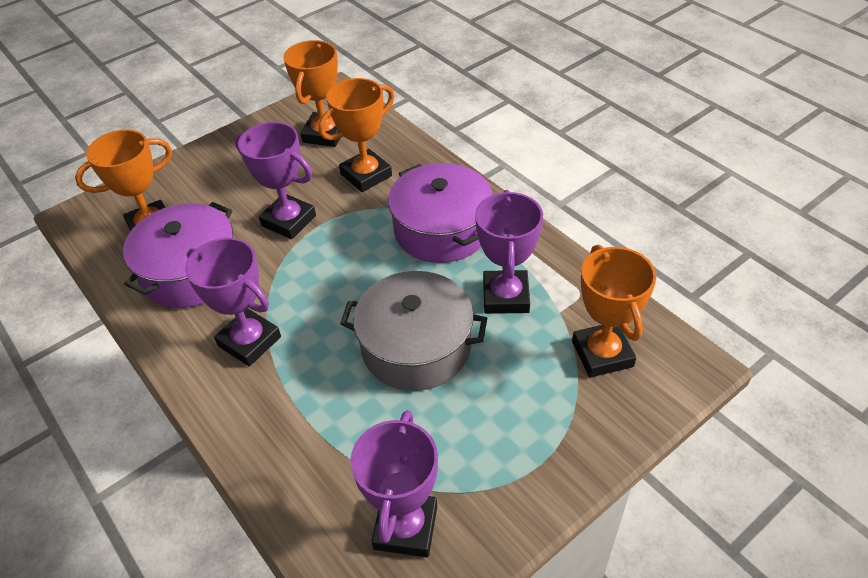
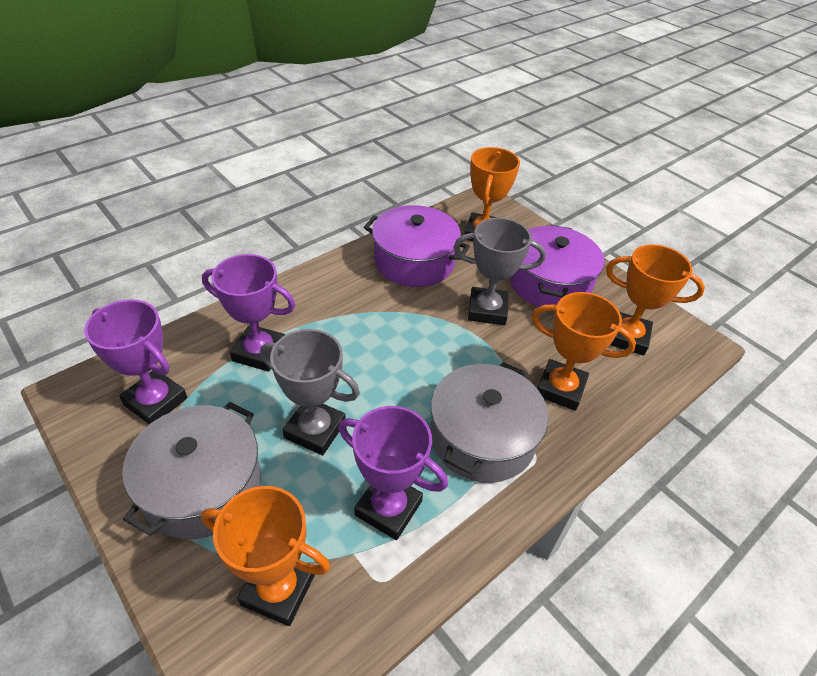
grey pot: 1 -> 2
grey trophy: 0 -> 2
purple trophy: 4 -> 3

